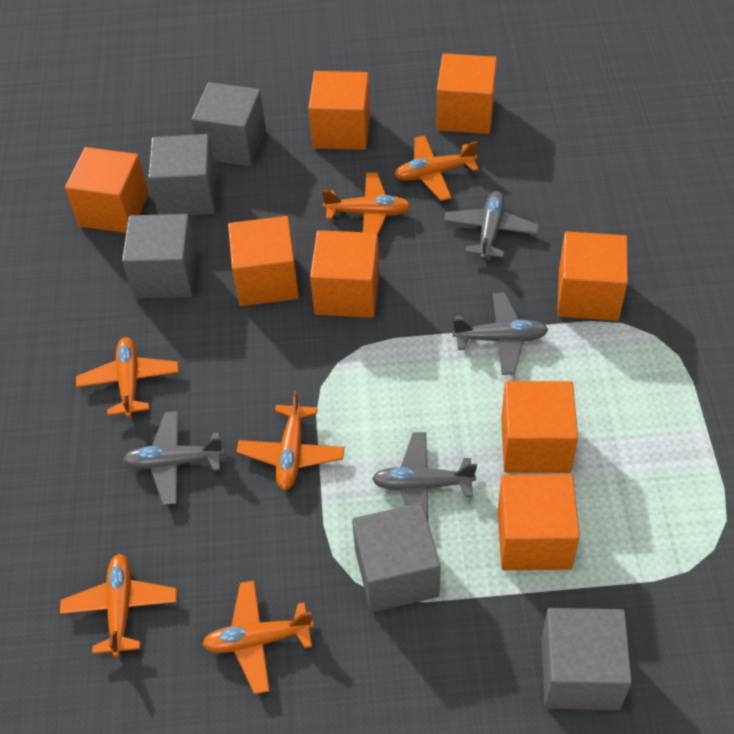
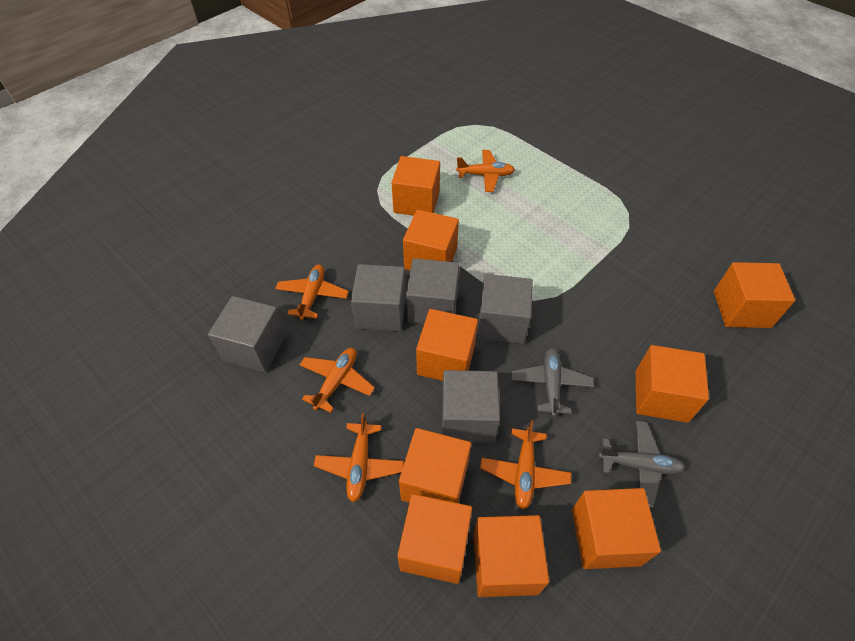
grey plane: 4 -> 2
orange cube: 8 -> 9
orange plane: 6 -> 5

